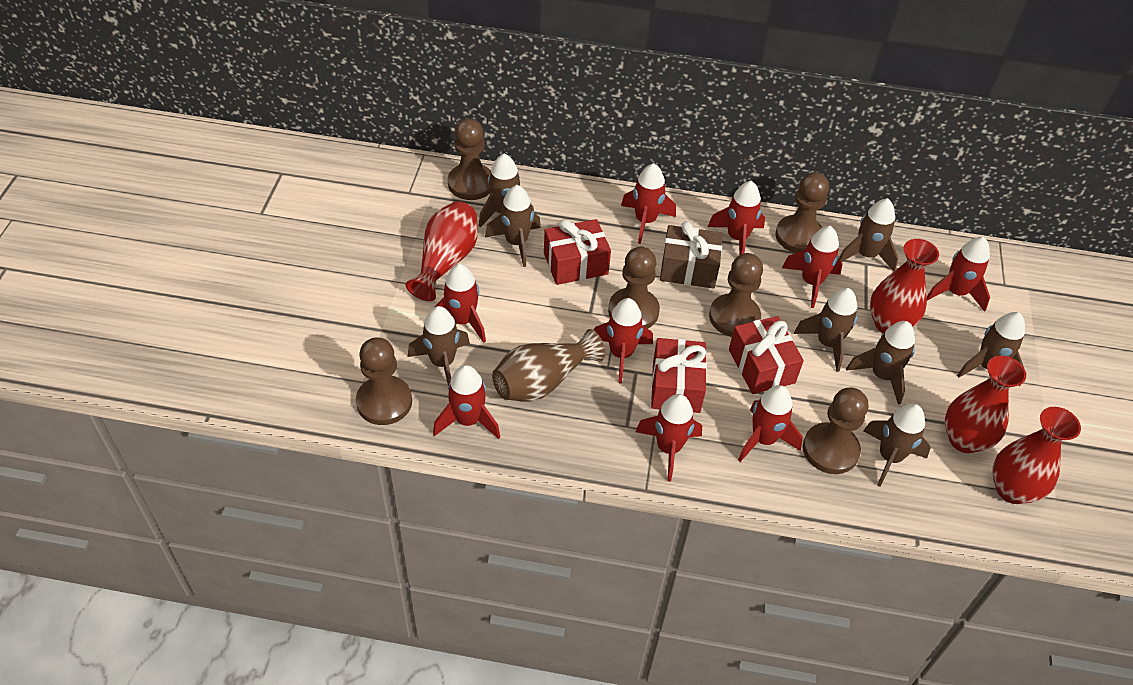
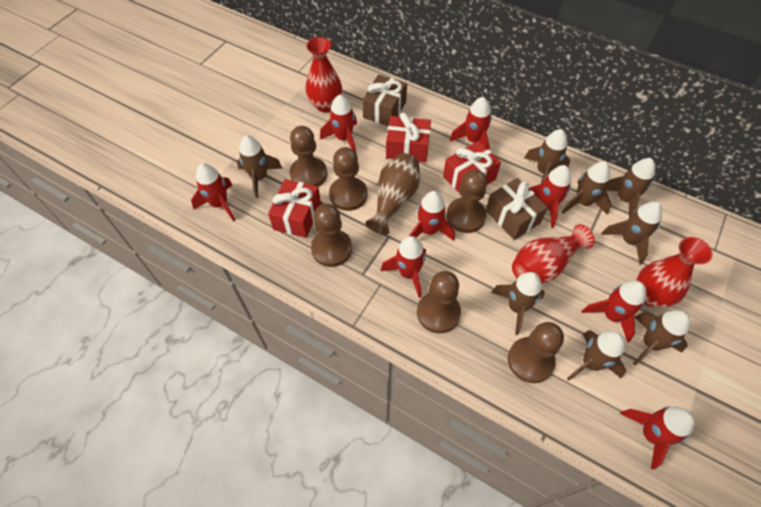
brown gift: 1 -> 2
red rocket: 9 -> 8
red vase: 4 -> 3

